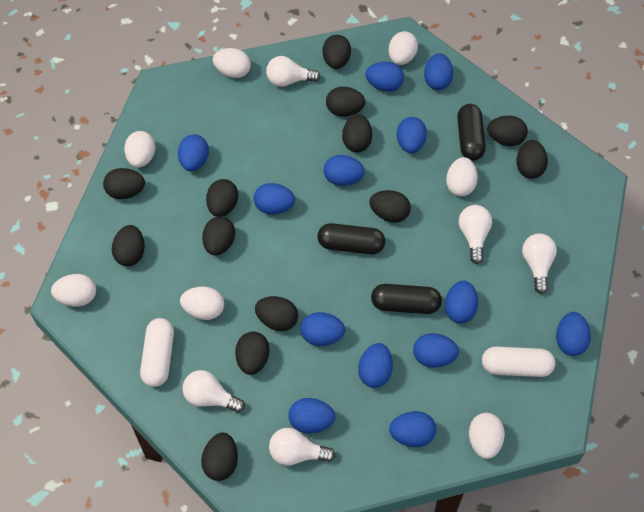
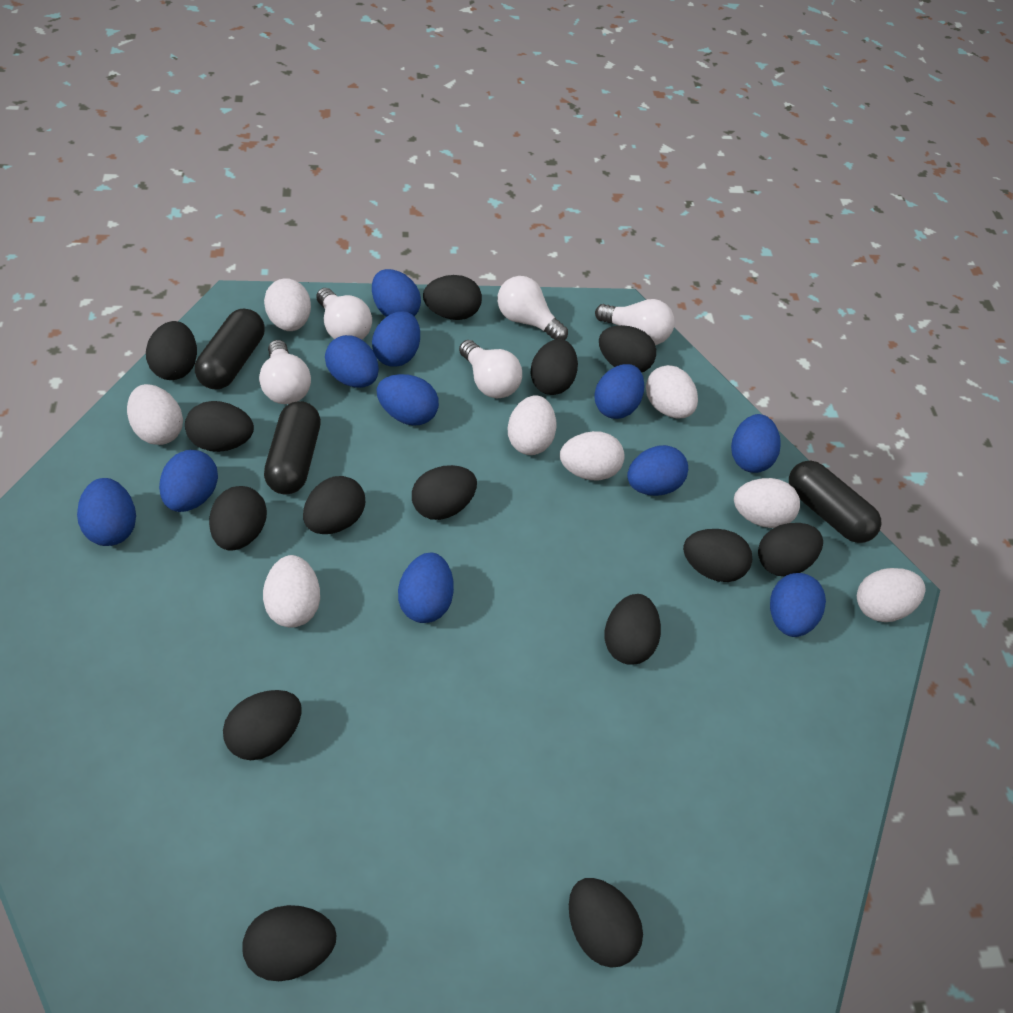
black egg: 13 -> 14
blue egg: 13 -> 11
white capsule: 2 -> 0
white egg: 7 -> 8

